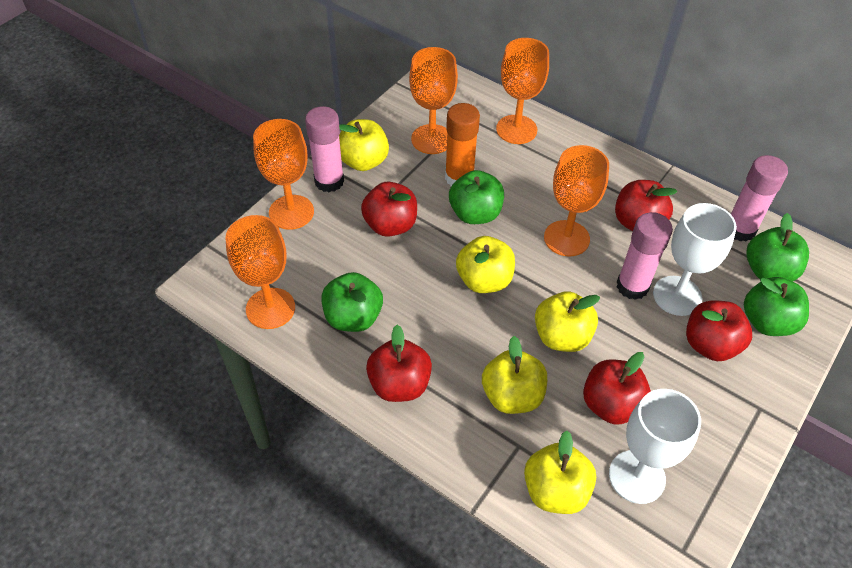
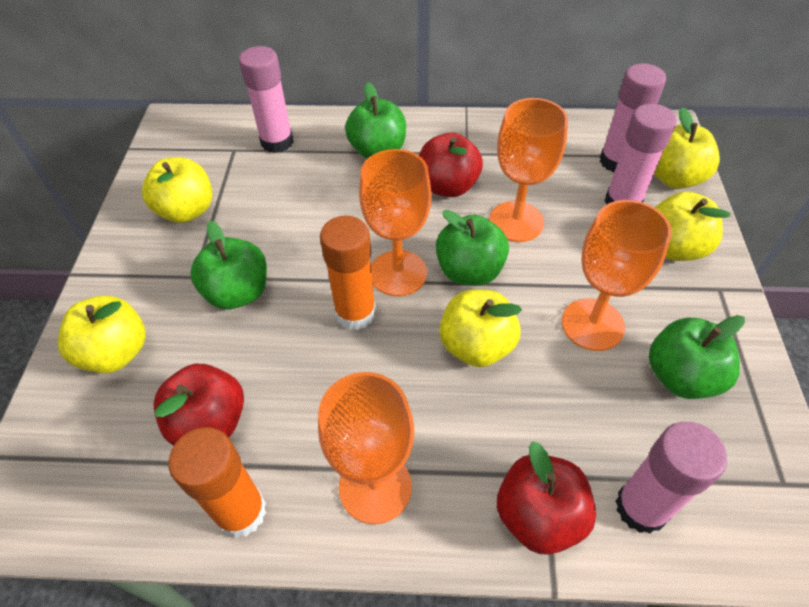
orange glue stick: 1 -> 2
orange goblet: 5 -> 4
pink glue stick: 3 -> 4
red apple: 5 -> 3
white goblet: 2 -> 0

